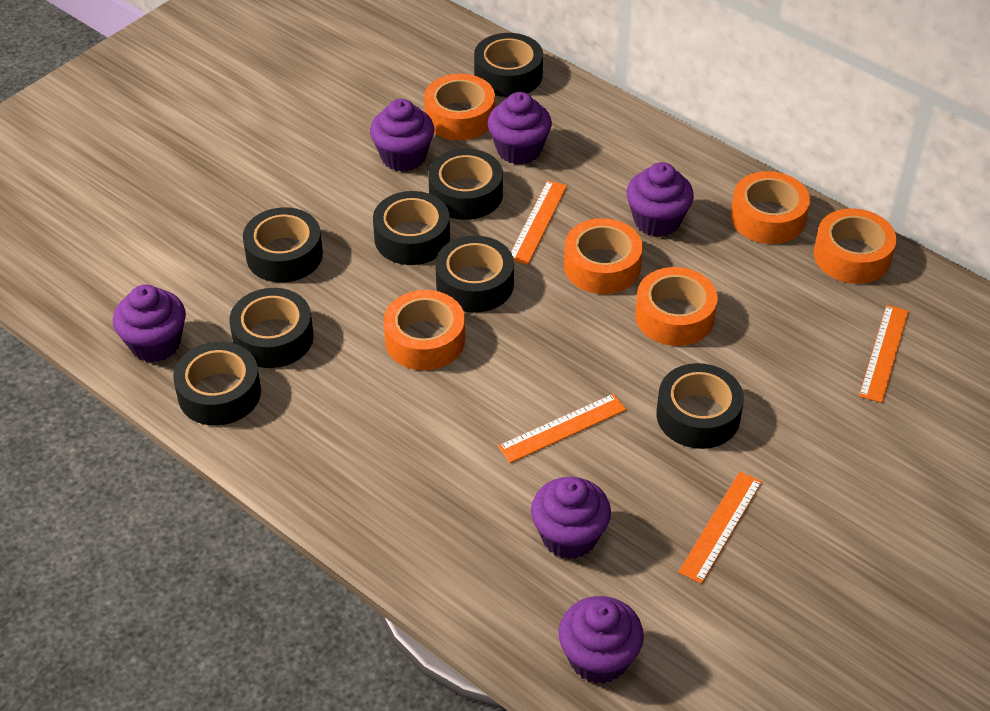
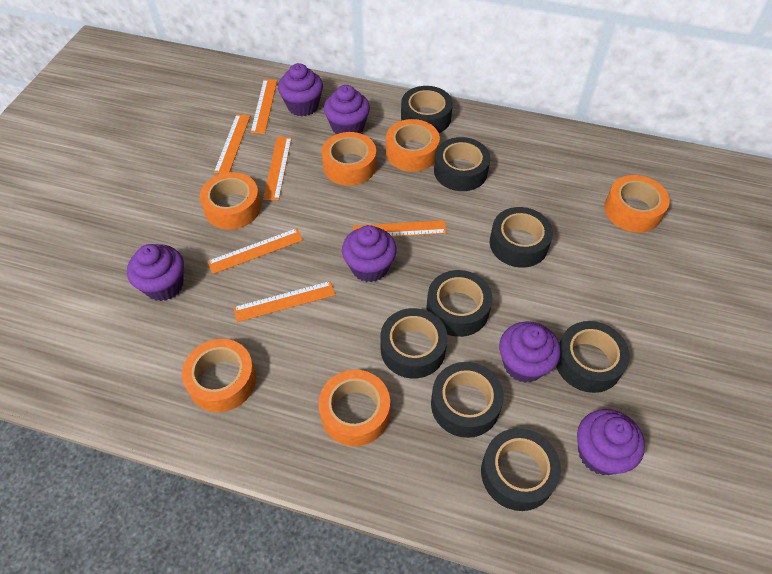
orange ruler: 4 -> 6

